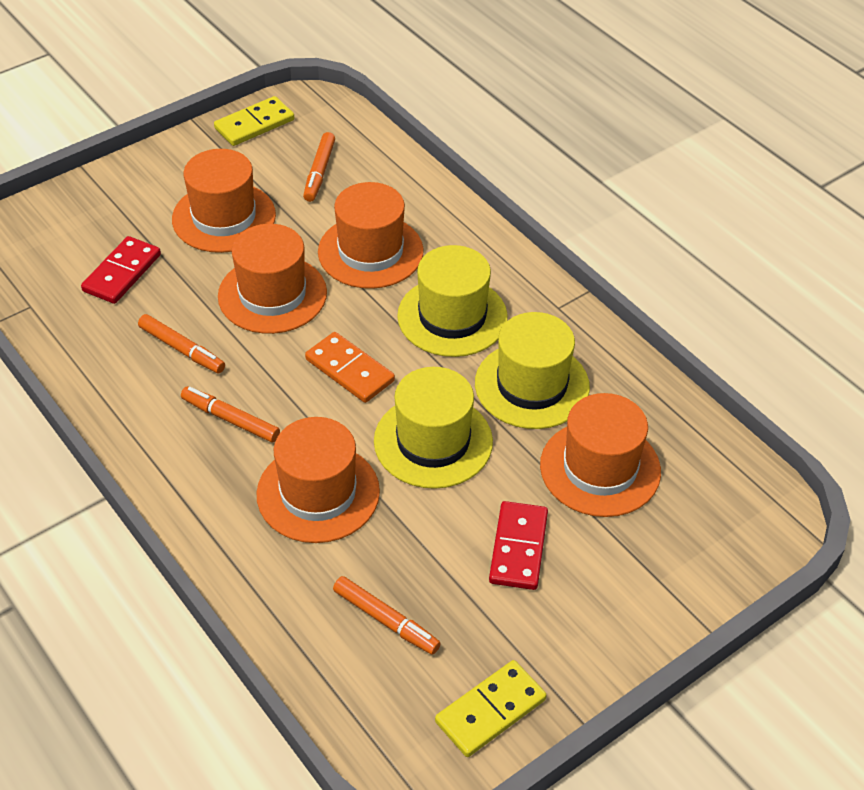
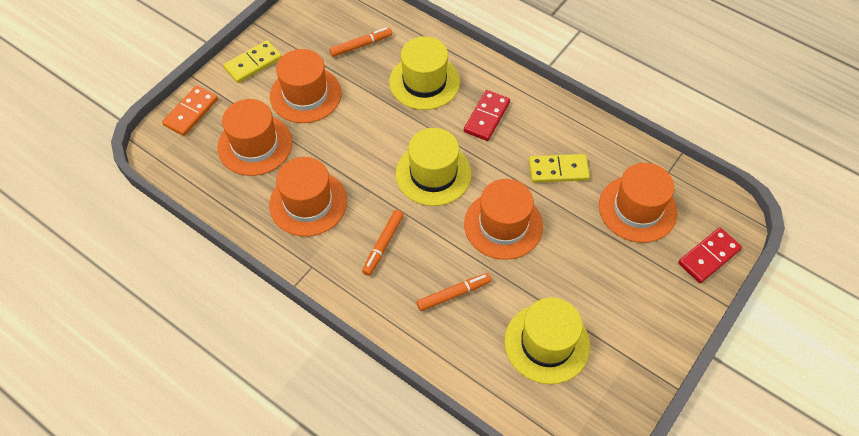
orange marker: 4 -> 3

